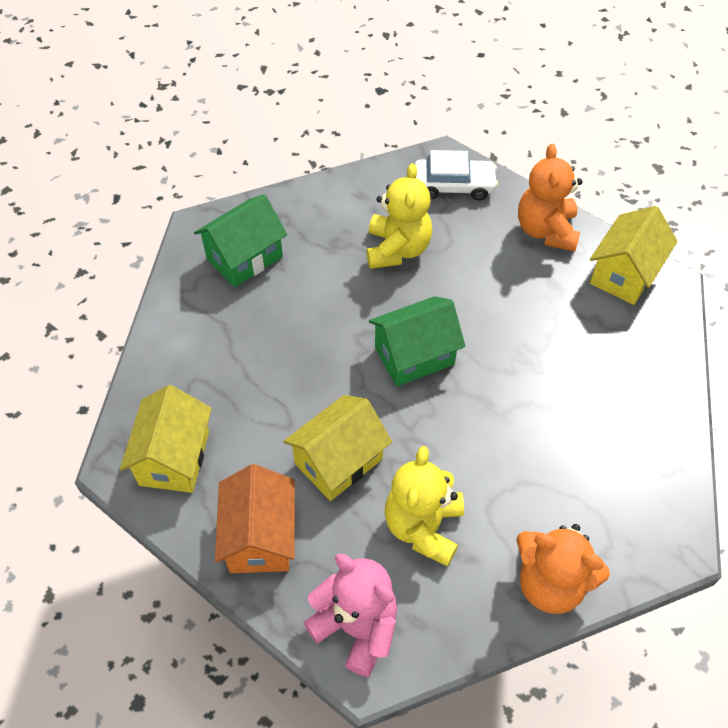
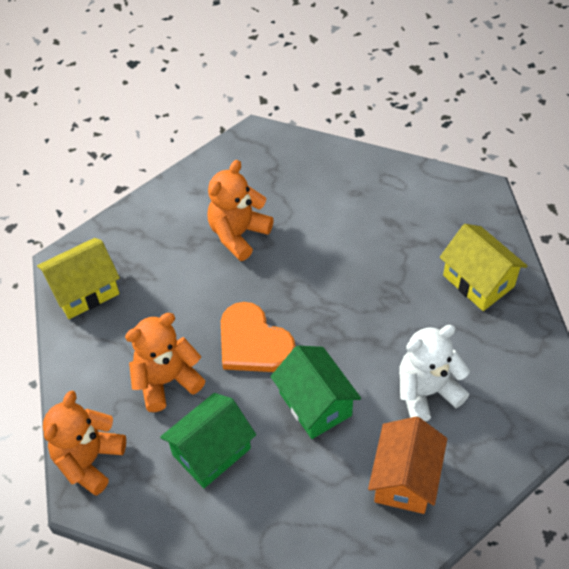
orange heart: 0 -> 1
orange teddy bear: 2 -> 3
pink teddy bear: 1 -> 0
white car: 1 -> 0
white teddy bear: 0 -> 1
yellow house: 3 -> 2
yellow teddy bear: 2 -> 0

